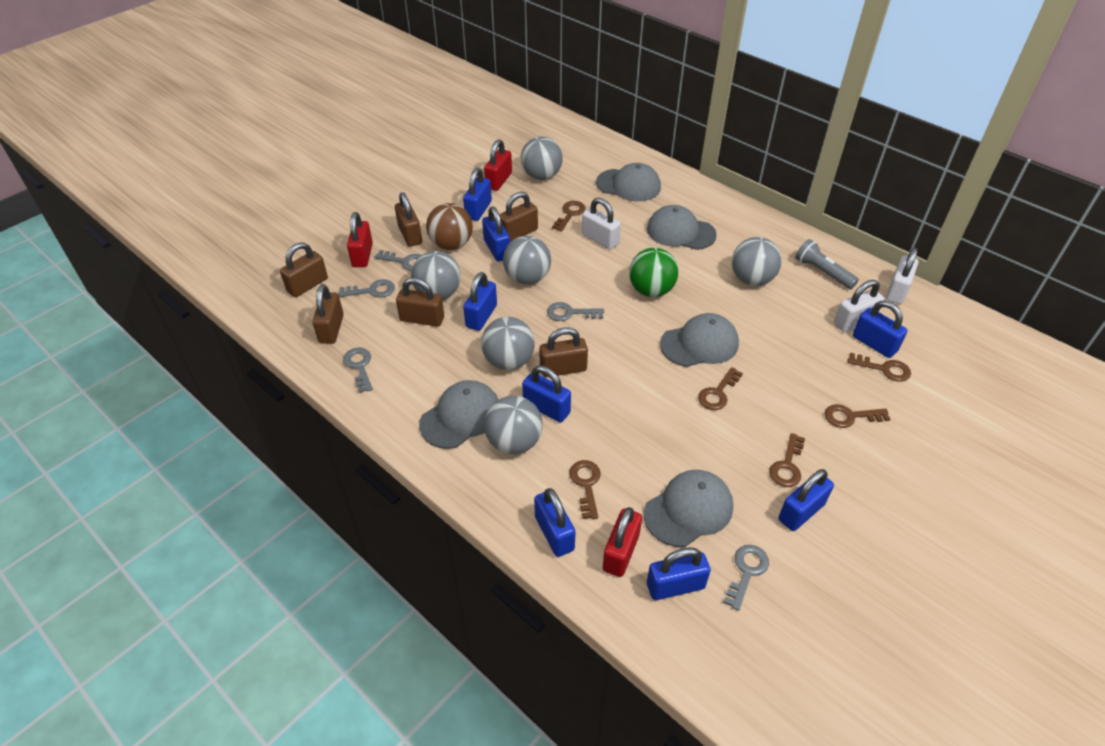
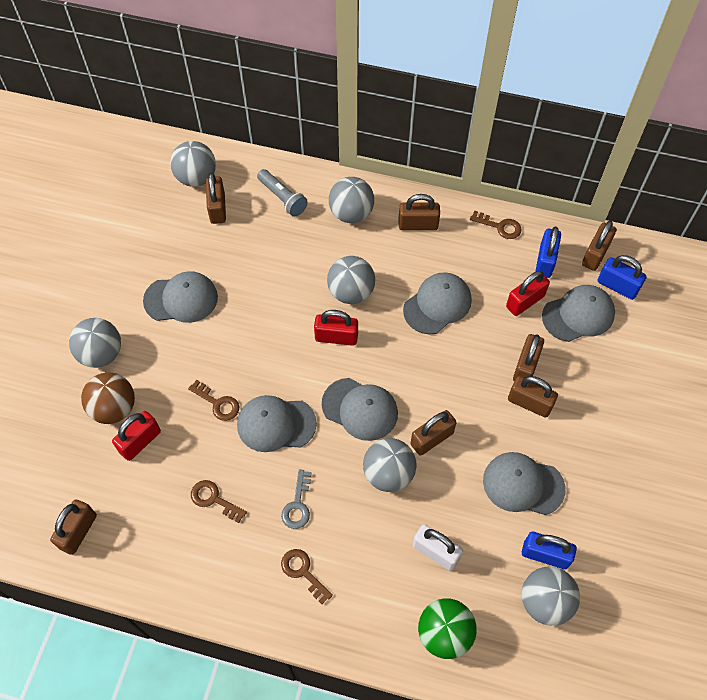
blue padlock: 8 -> 3
brown key: 6 -> 4
brown padlock: 6 -> 7
grey cap: 5 -> 6
grey key: 5 -> 1
white padlock: 3 -> 1

